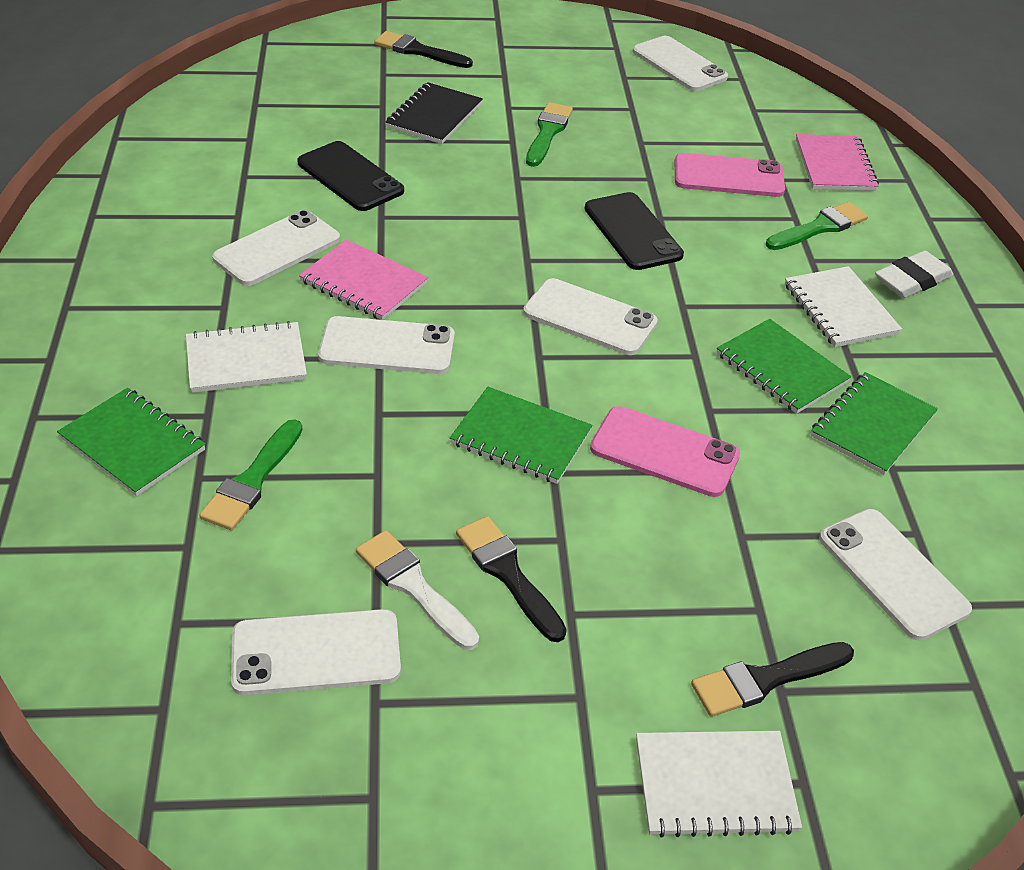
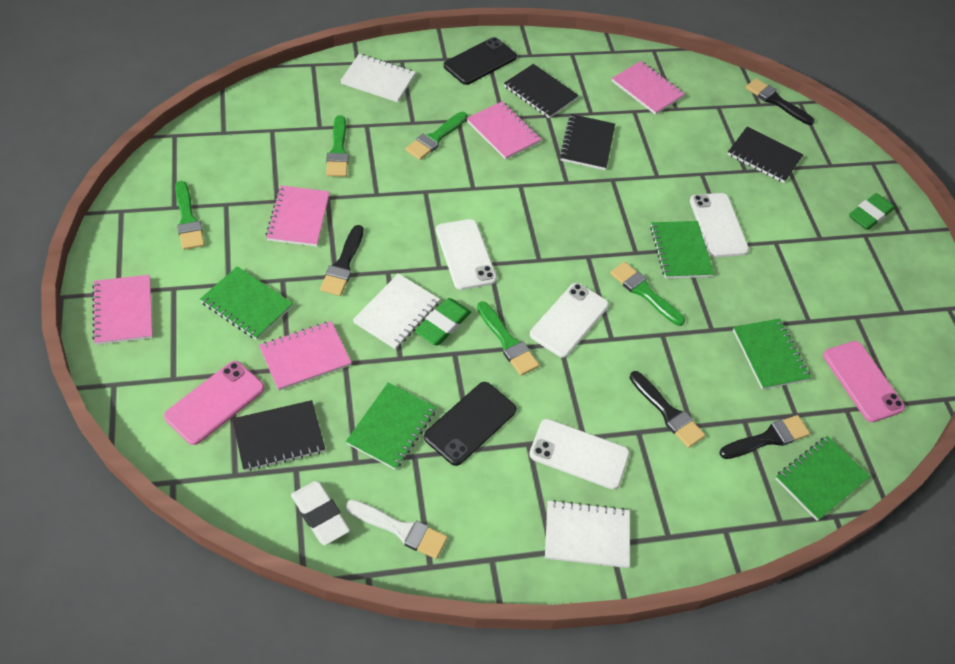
black brush: 3 -> 4
black notebook: 1 -> 4
green brush: 3 -> 5
green eraser: 0 -> 2
green notebook: 4 -> 5
pink notebook: 2 -> 5
white phone: 6 -> 4

